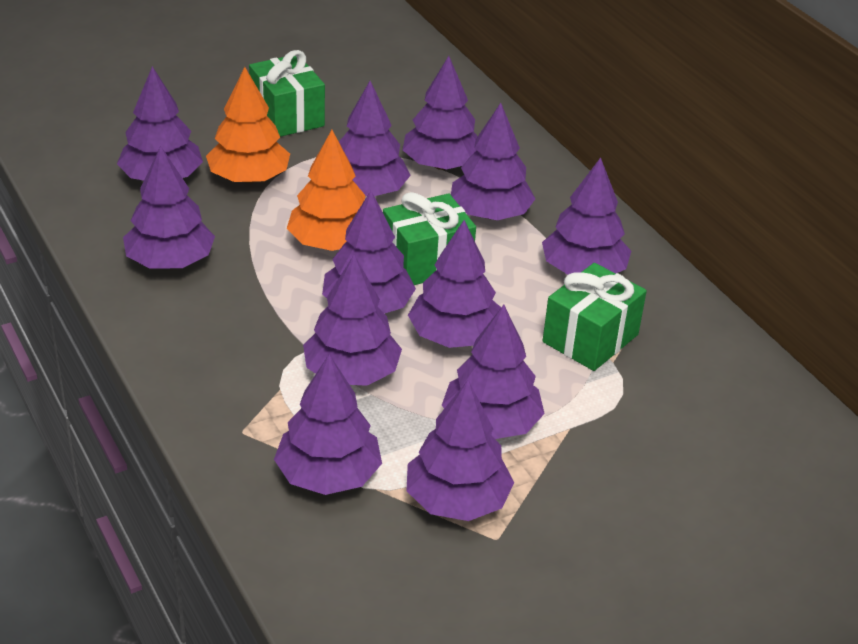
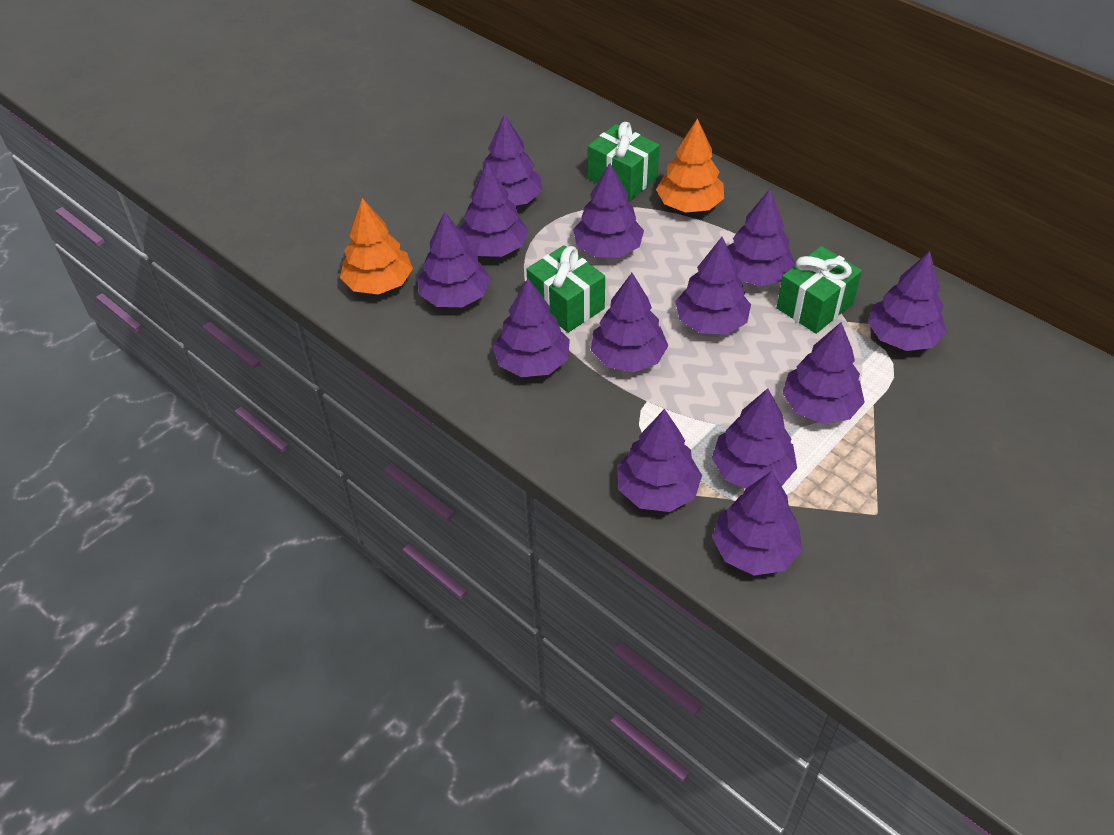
purple tree: 12 -> 13

